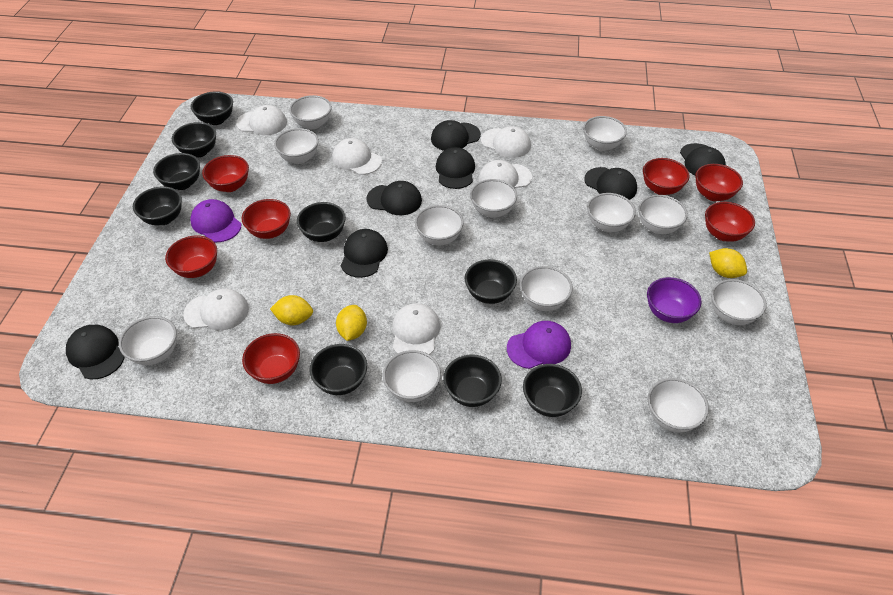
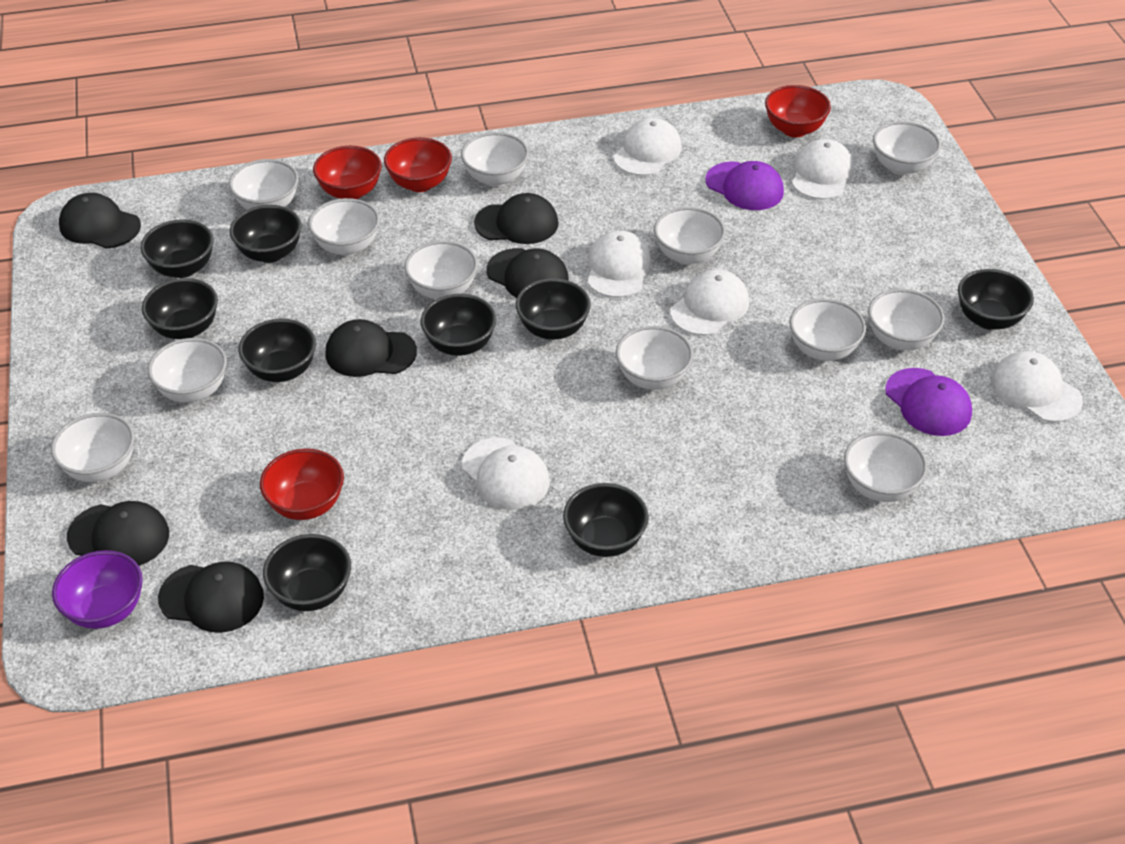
black cap: 7 -> 6
red bowl: 7 -> 4
yellow lemon: 3 -> 0

